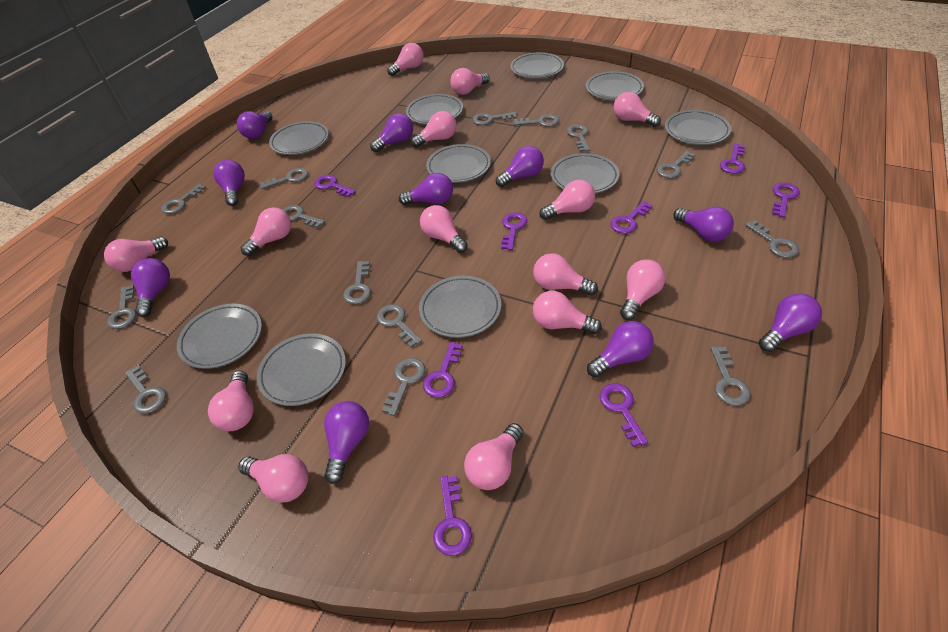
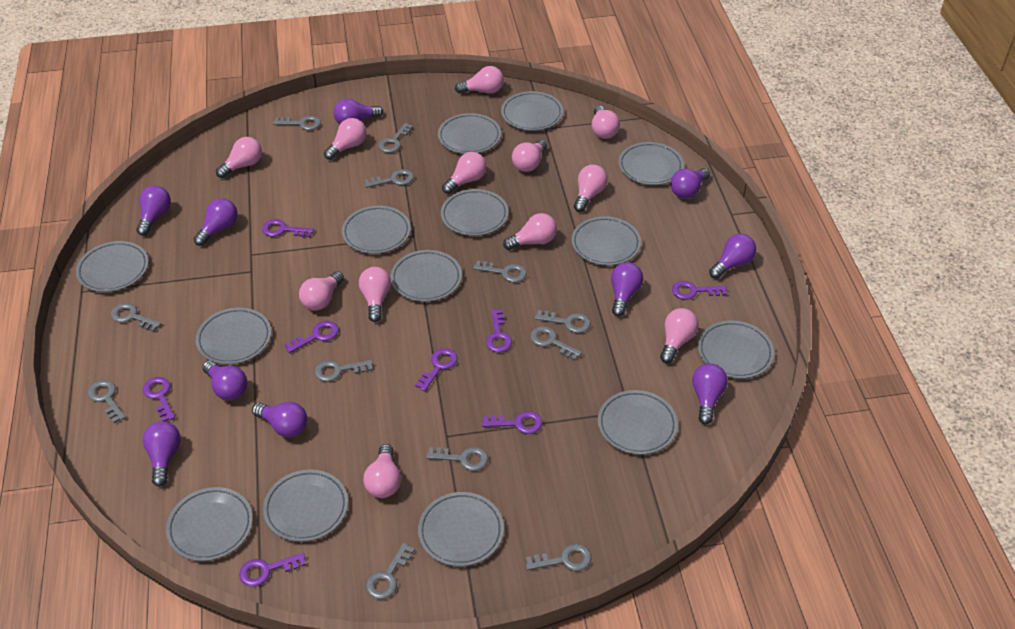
grey key: 14 -> 12
grey plate: 10 -> 14
pink light bulb: 14 -> 12

